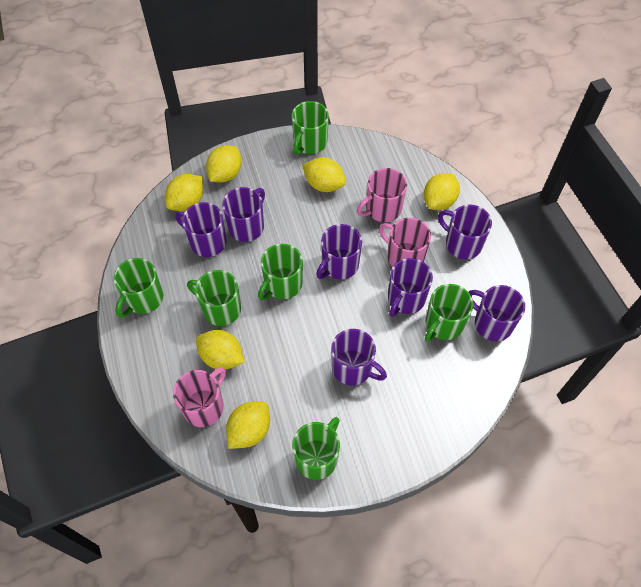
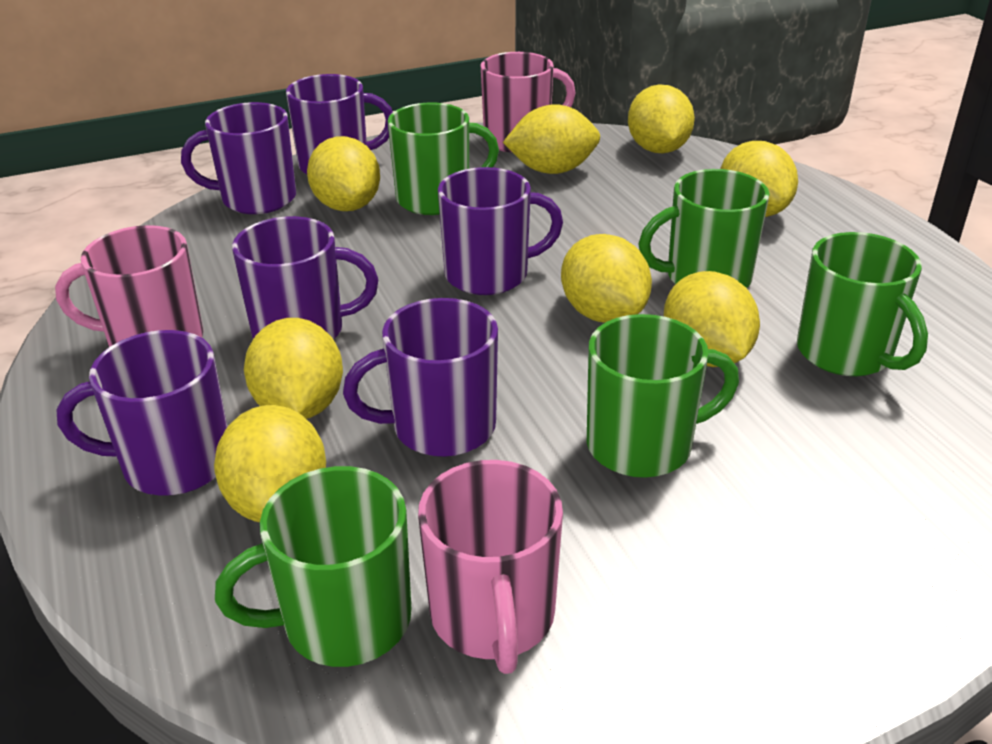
green mug: 6 -> 5
purple mug: 7 -> 6
yellow lemon: 6 -> 8

